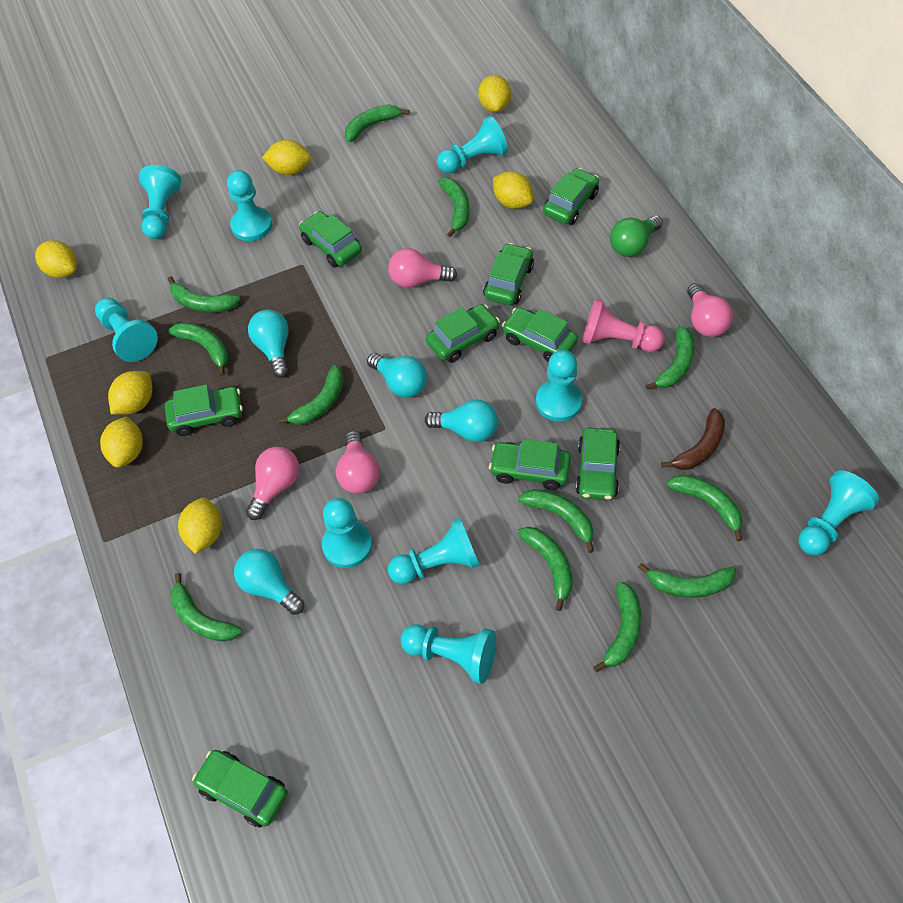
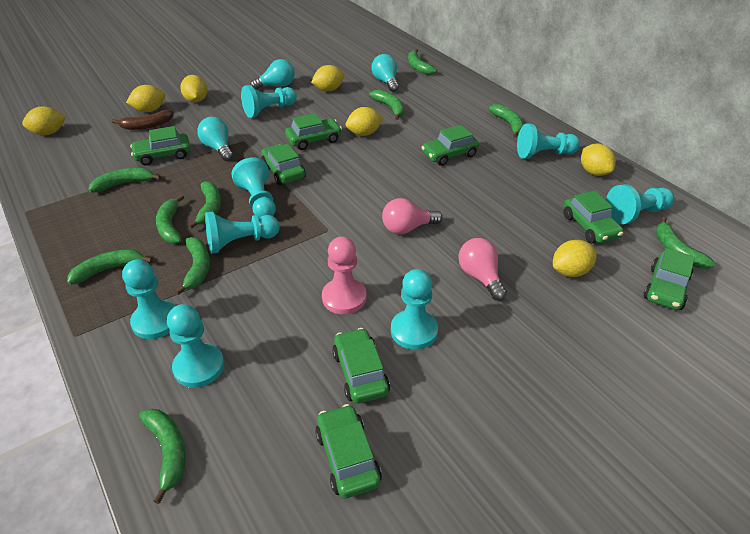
green banana: 12 -> 10
green car: 9 -> 8
green light bulb: 1 -> 0
pink light bulb: 4 -> 2
turquoise light bulb: 4 -> 3
turquoise pawn: 9 -> 8

